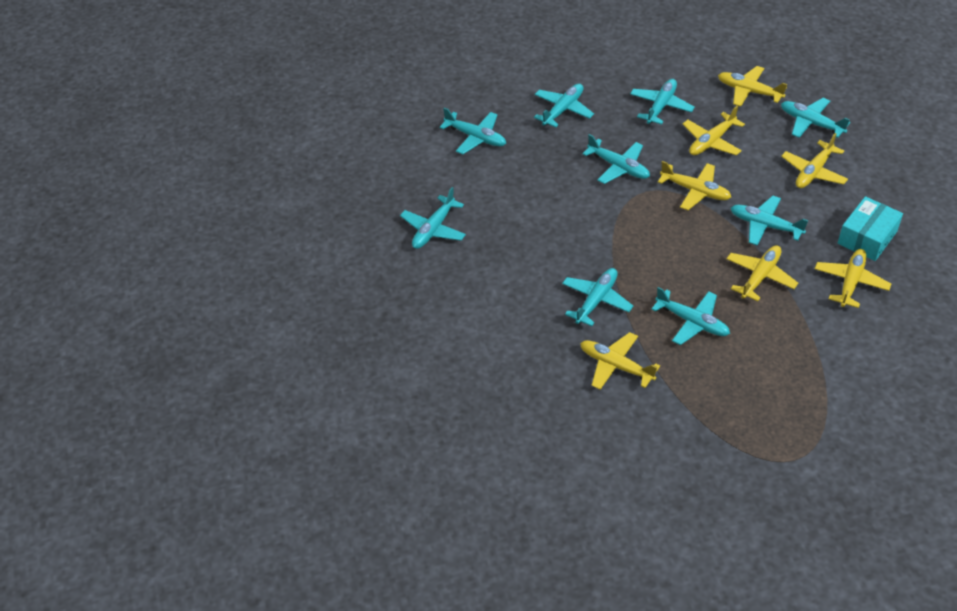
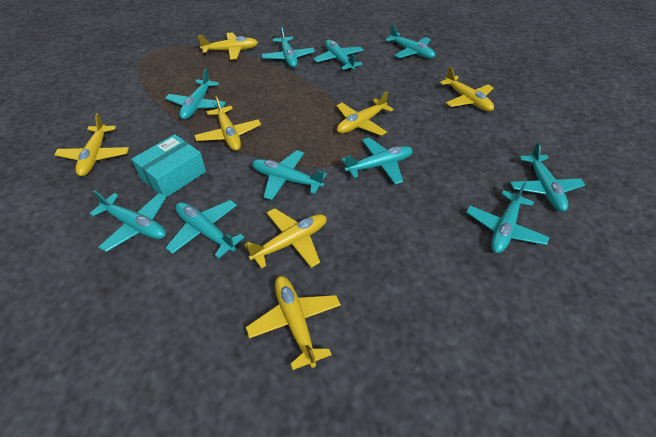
turquoise plane: 9 -> 10

